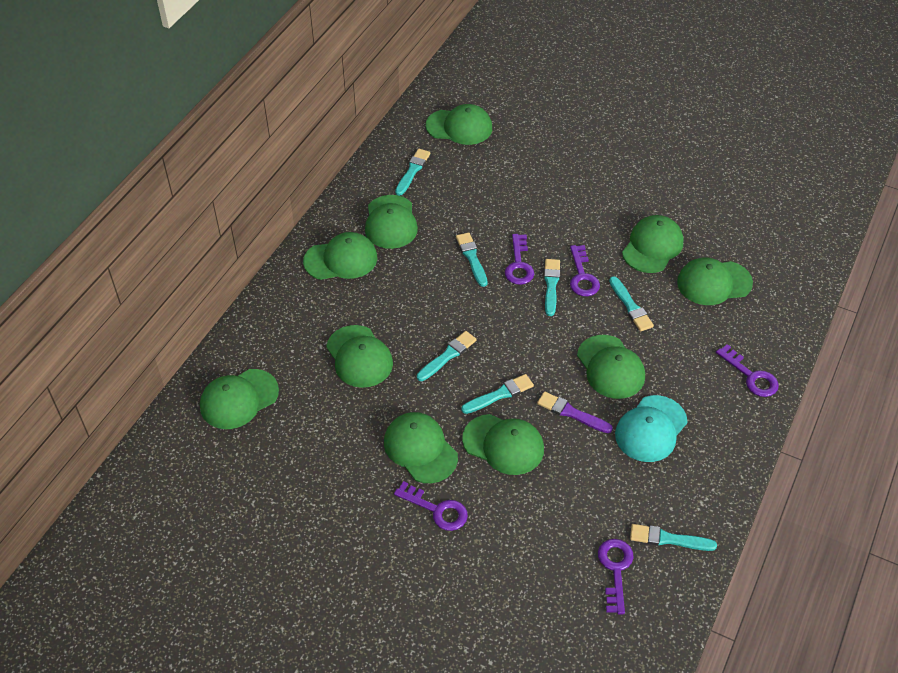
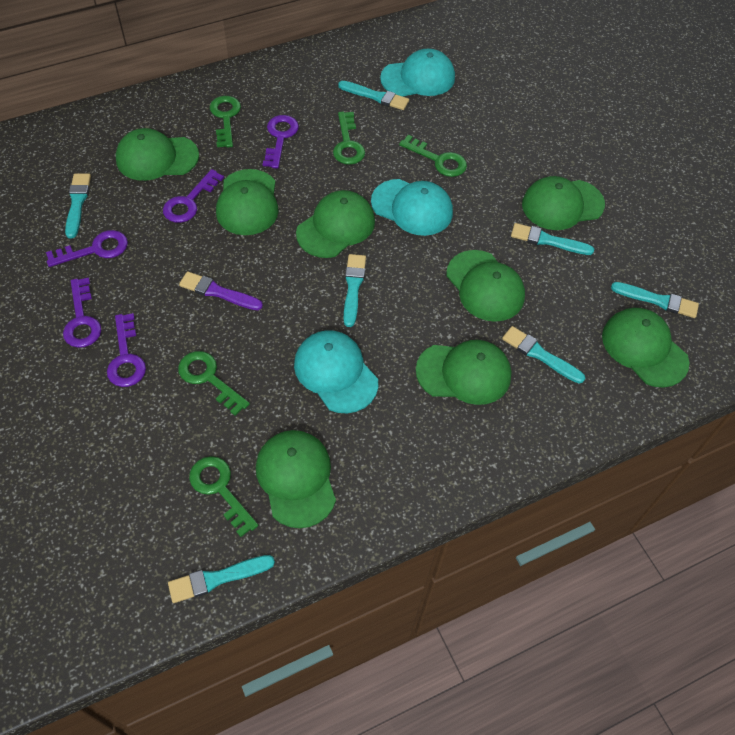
green cap: 10 -> 8
green key: 0 -> 5
turquoise cap: 1 -> 3

